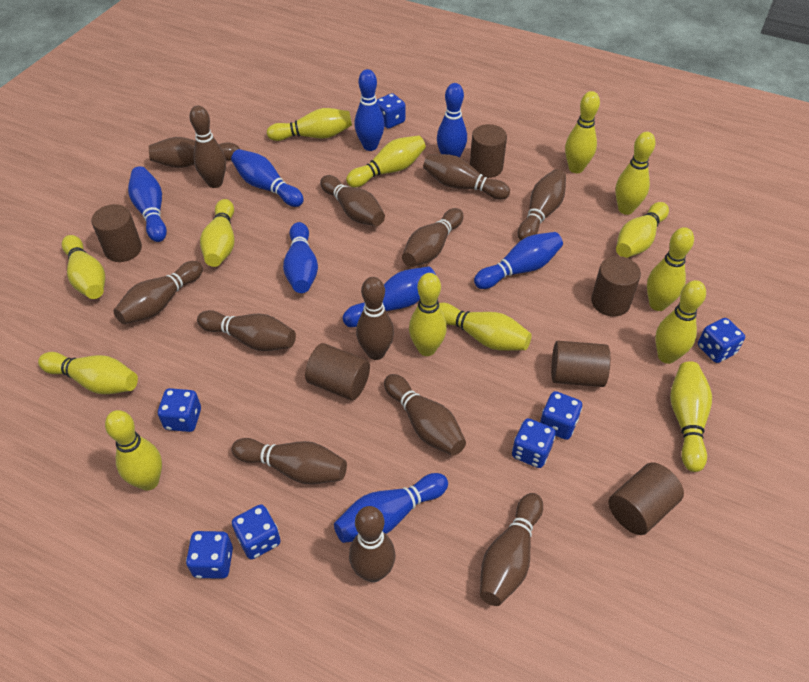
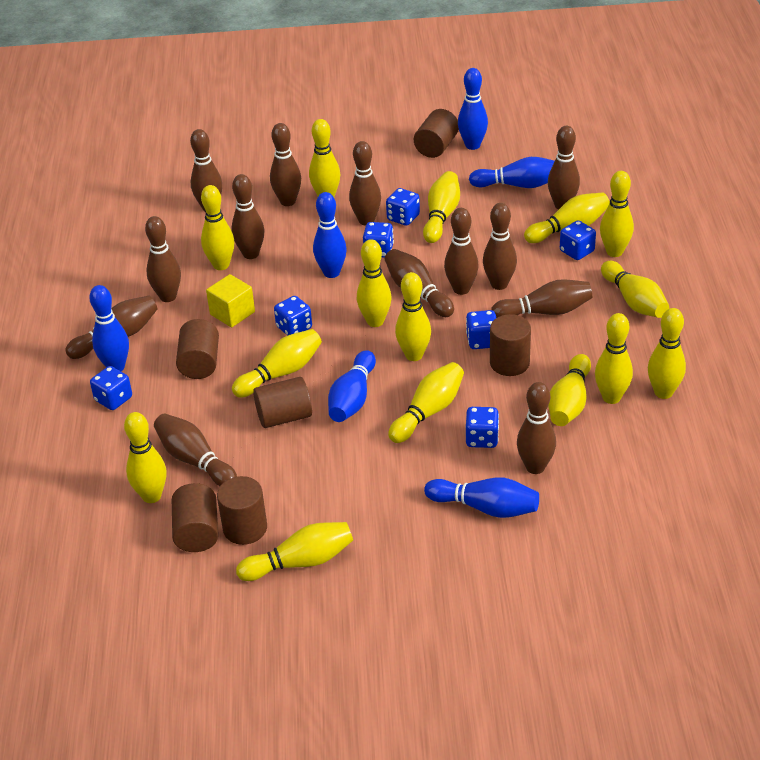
blue bowling pin: 8 -> 6
yellow bowling pin: 14 -> 15
yellow cube: 0 -> 1

